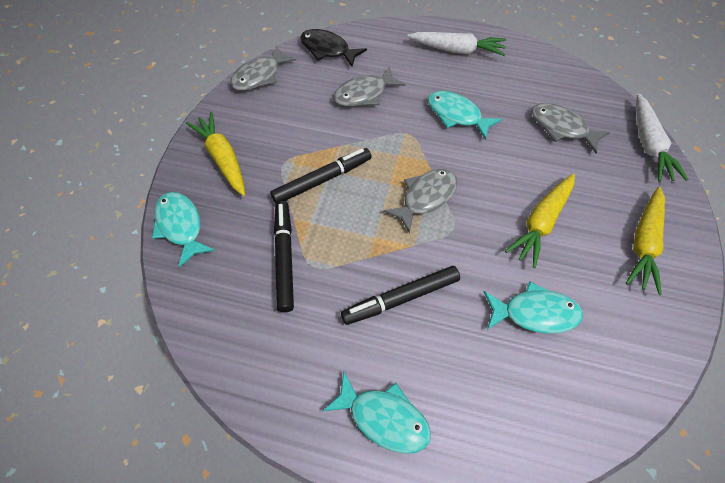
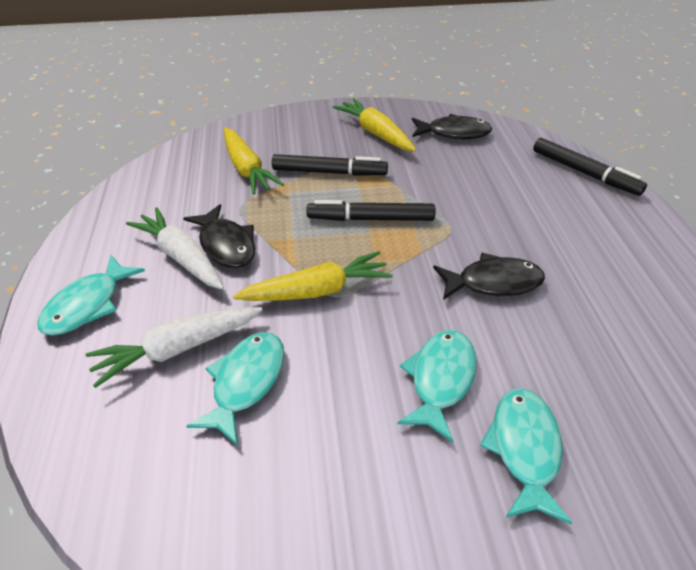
black fish: 1 -> 3
grey fish: 4 -> 0

